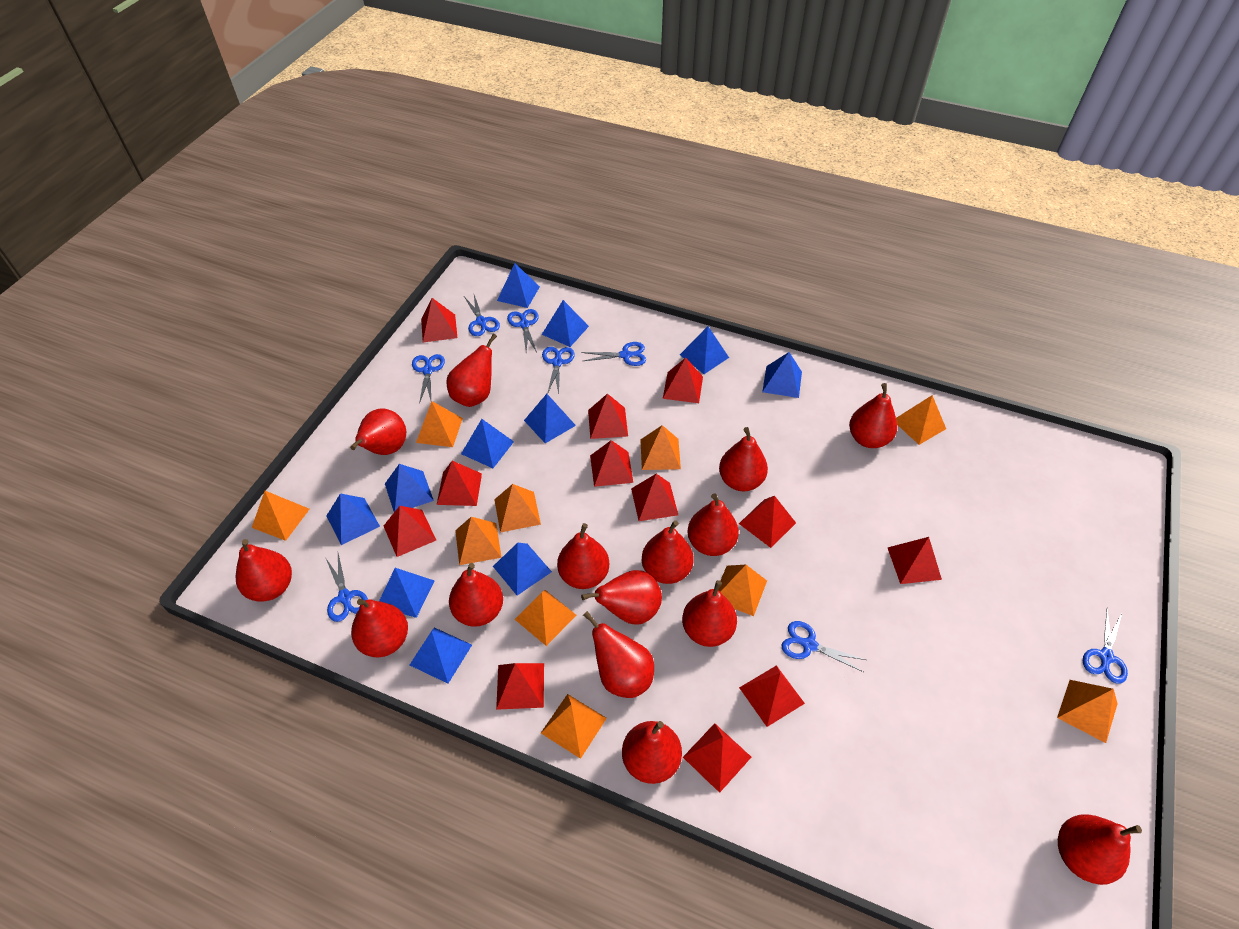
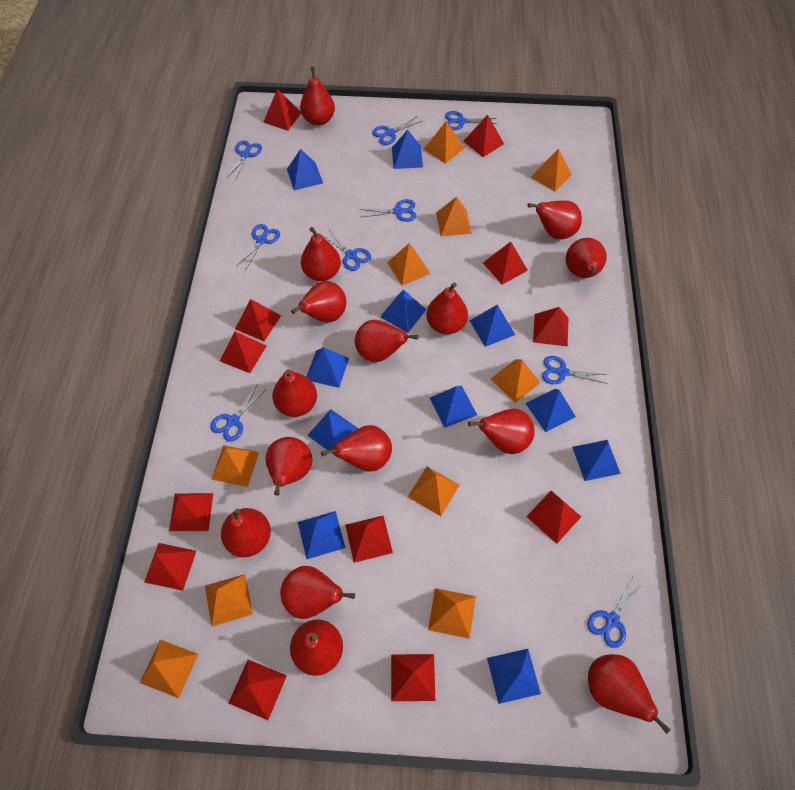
blue scissors: 8 -> 9

